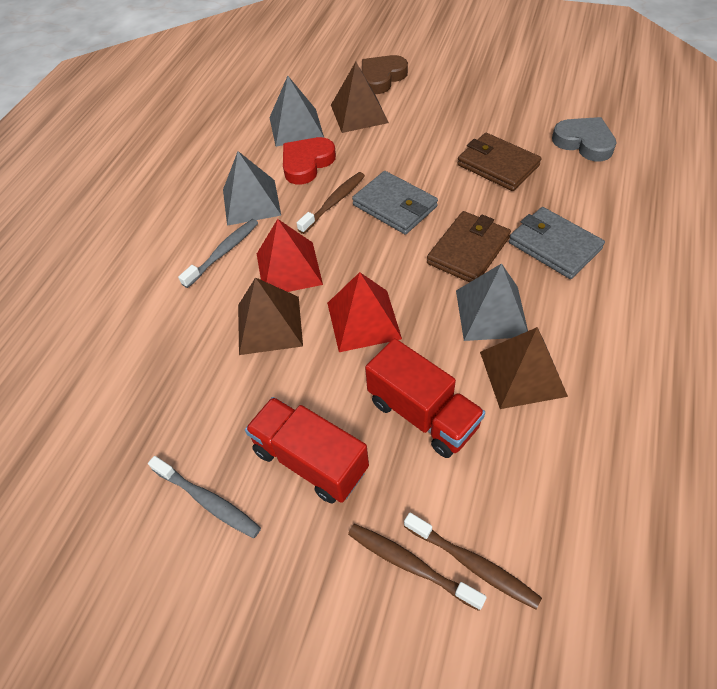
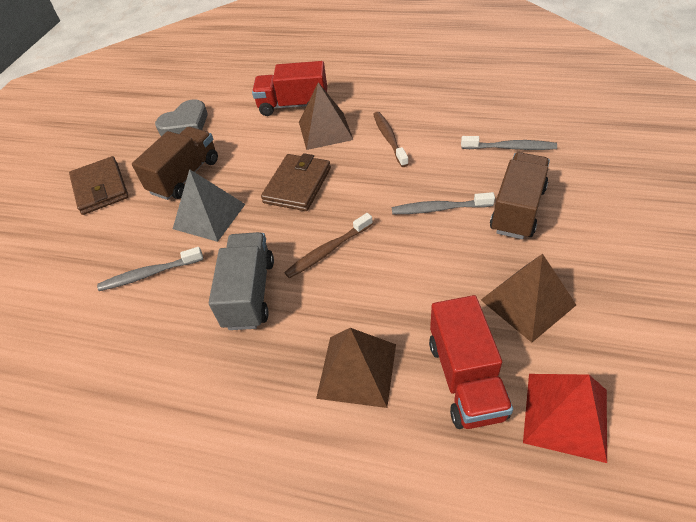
brown heart: 1 -> 0
brown toothbrush: 3 -> 2
brown truck: 0 -> 2
grey pyramid: 3 -> 1
grey toothbrush: 2 -> 3
grey truck: 0 -> 1
grey wallet: 2 -> 0
red heart: 1 -> 0
red pyramid: 2 -> 1

